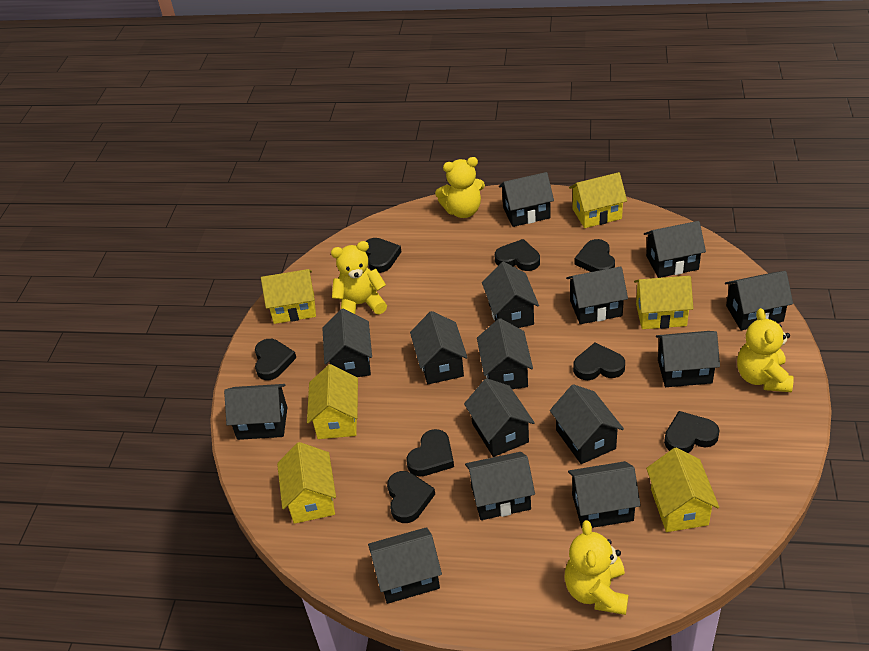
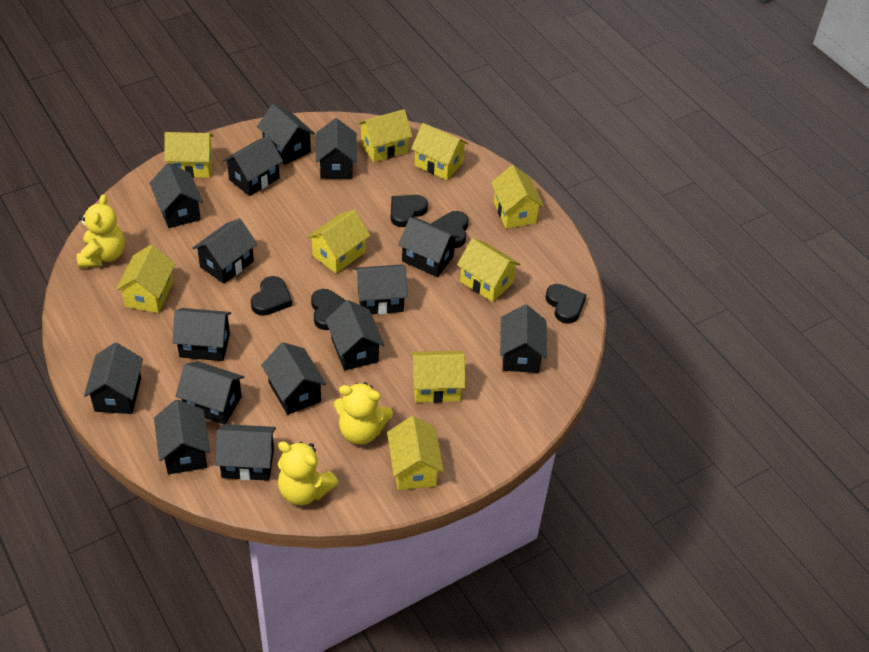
black heart: 8 -> 5
yellow house: 6 -> 9
yellow teddy bear: 4 -> 3

